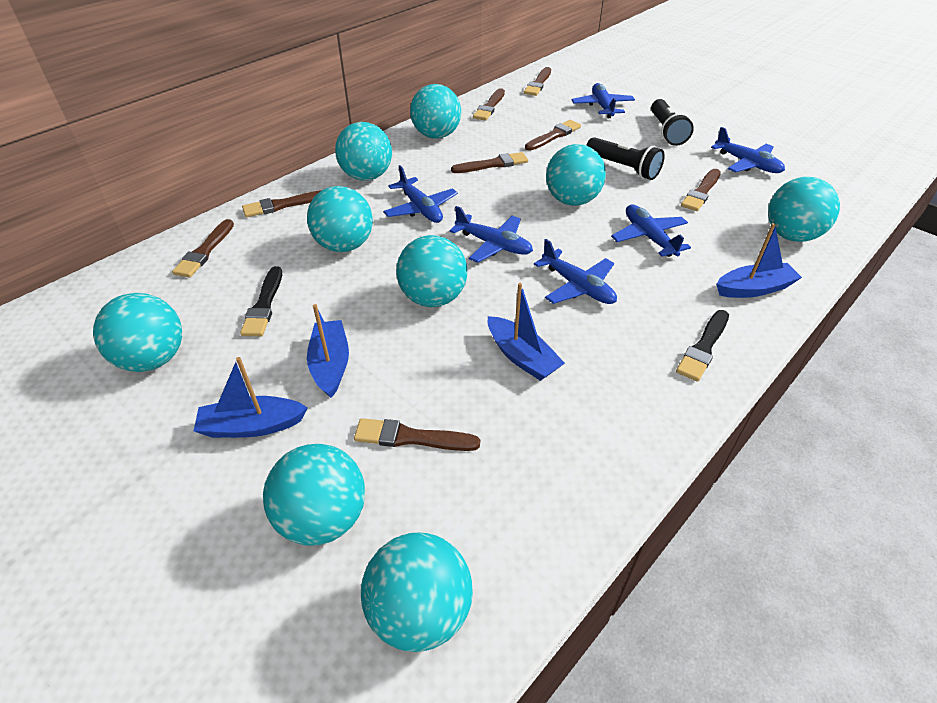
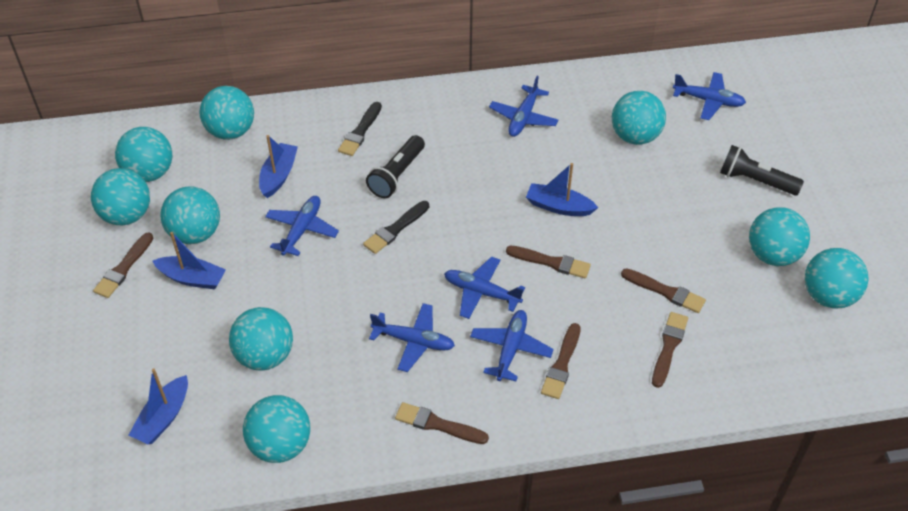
brown brush: 8 -> 6

